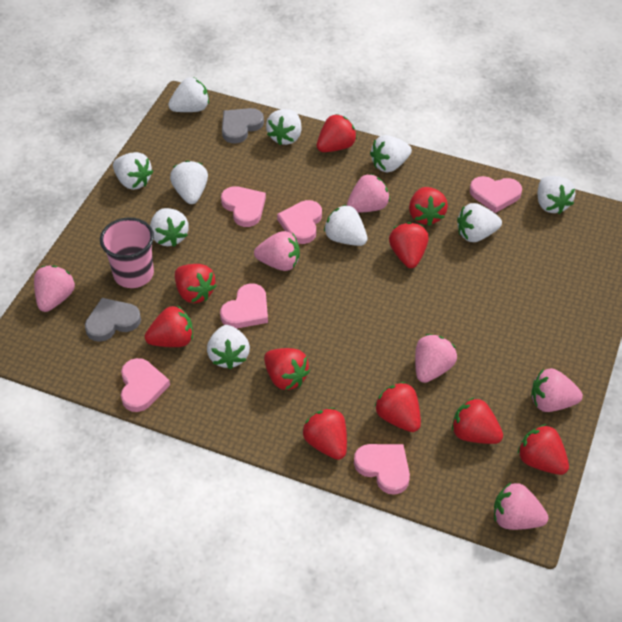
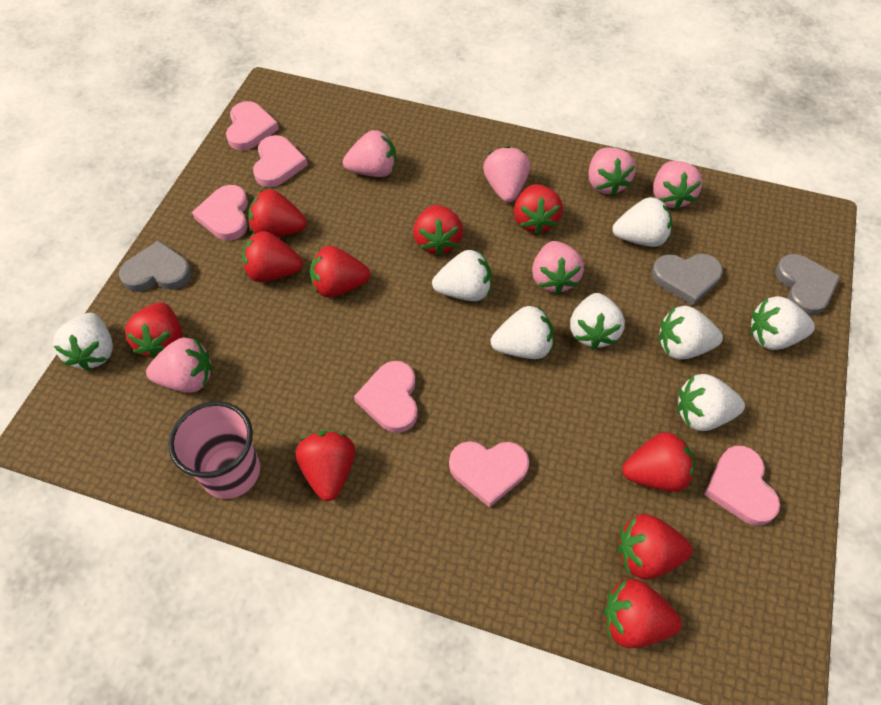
grey heart: 2 -> 3
white strawberry: 10 -> 8

